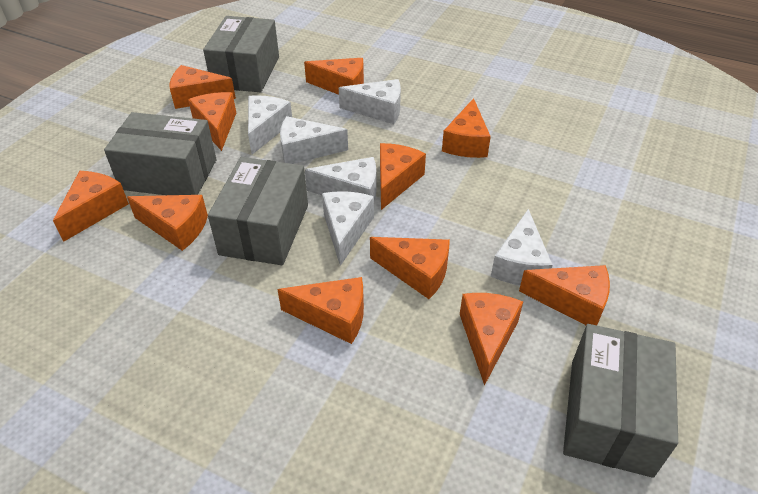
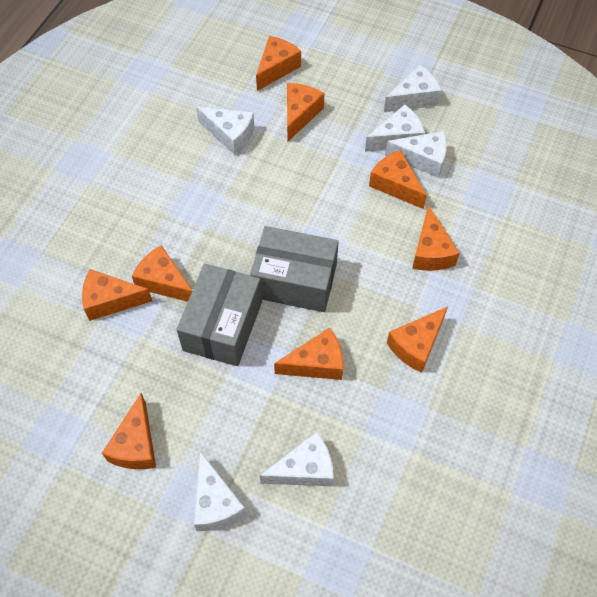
grey box: 4 -> 2
orange cheese: 11 -> 9

